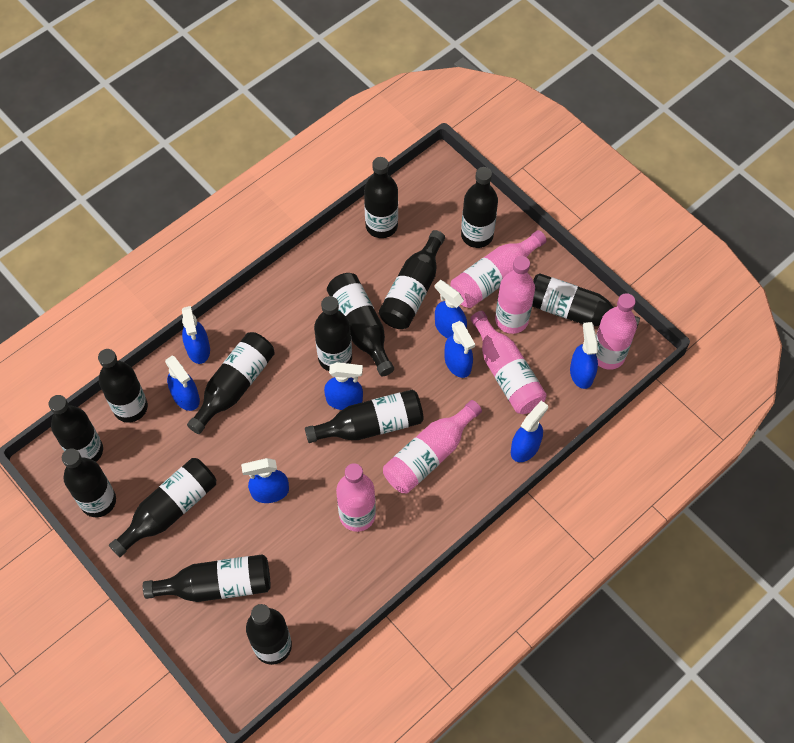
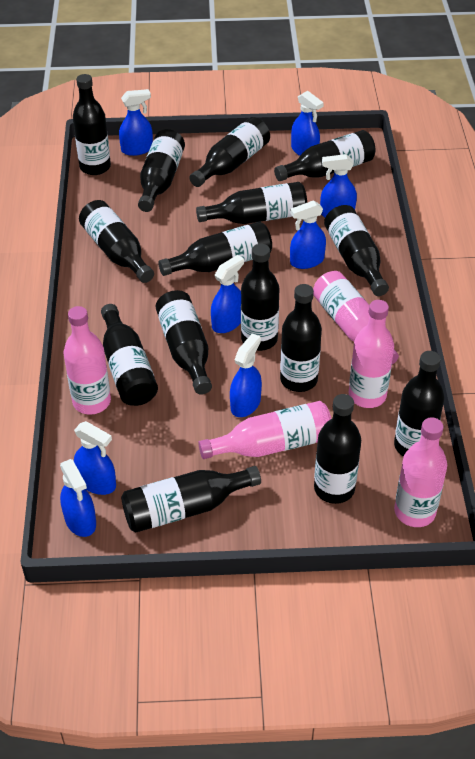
black bottle: 14 -> 15
pink bottle: 6 -> 5

